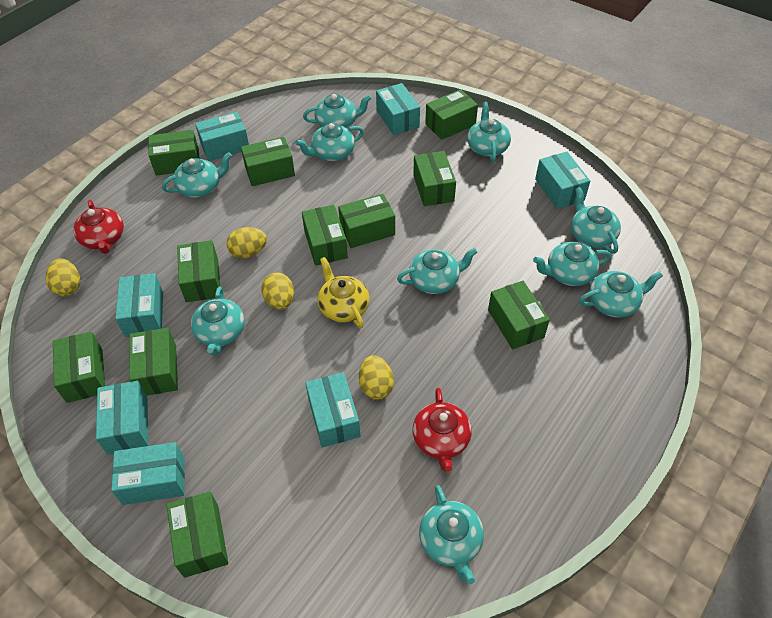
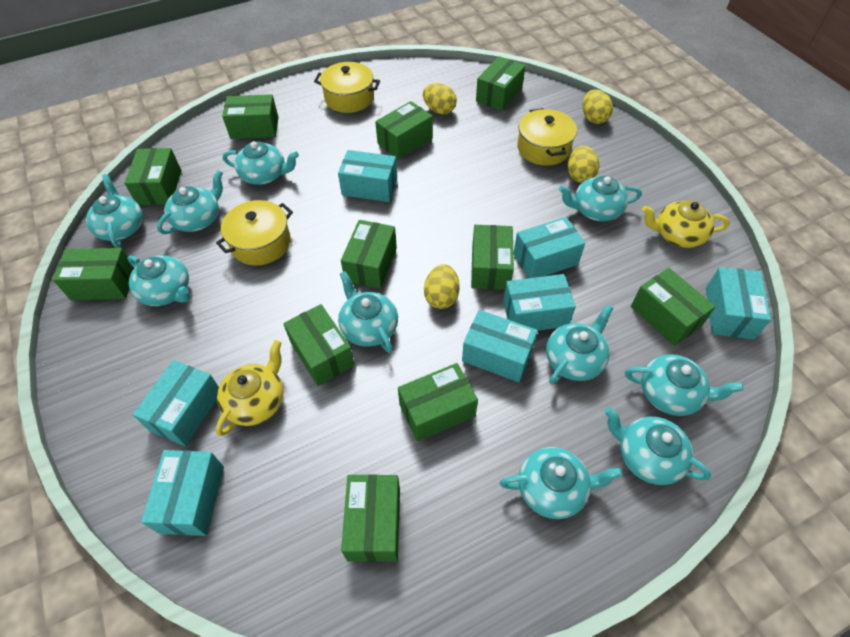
red teapot: 2 -> 0
yellow pot: 0 -> 3
yellow teapot: 1 -> 2

